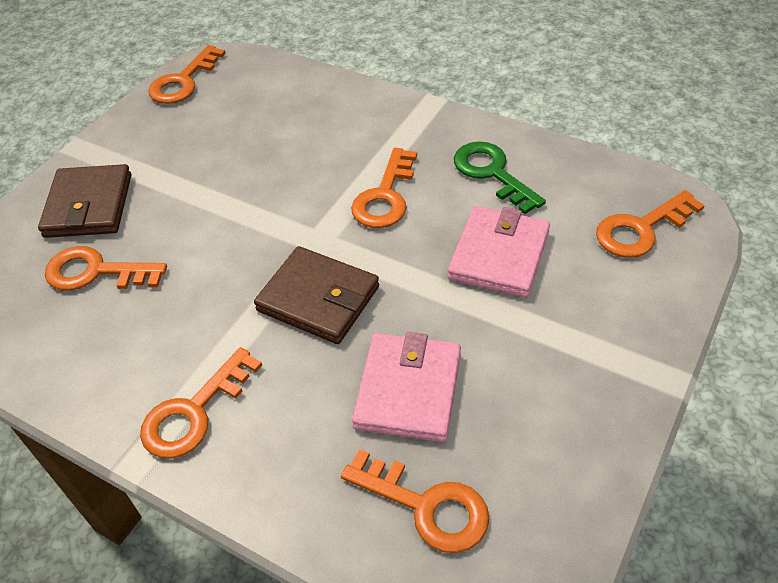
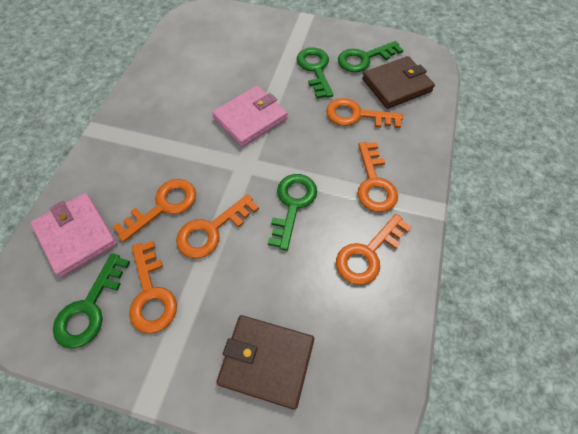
green key: 1 -> 4

